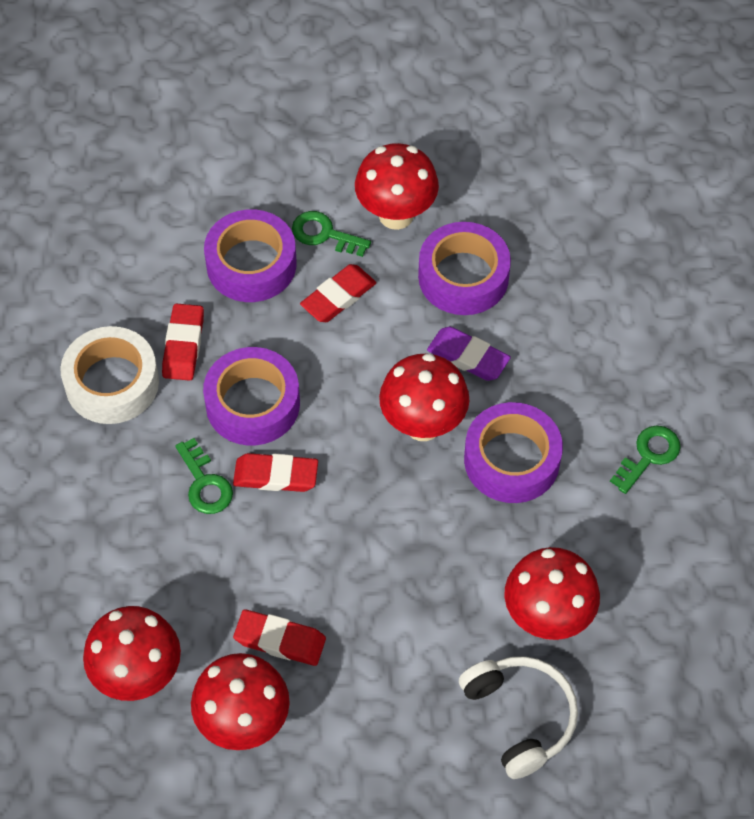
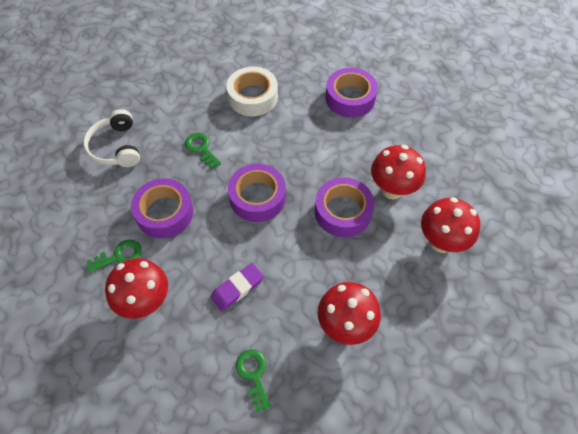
red eraser: 4 -> 0
red mushroom: 5 -> 4

